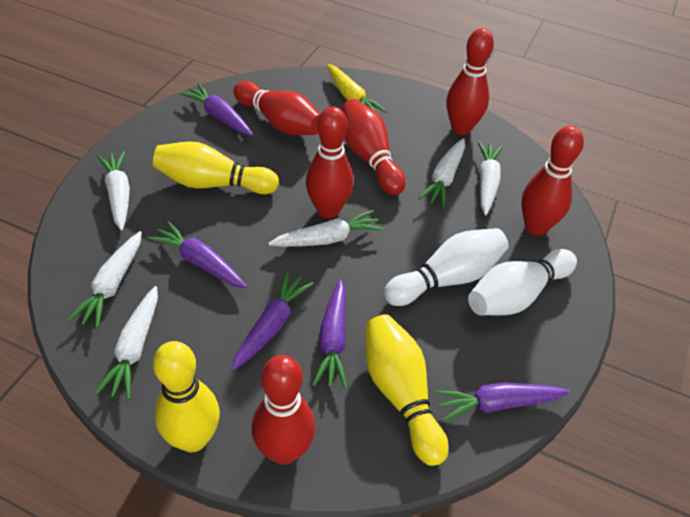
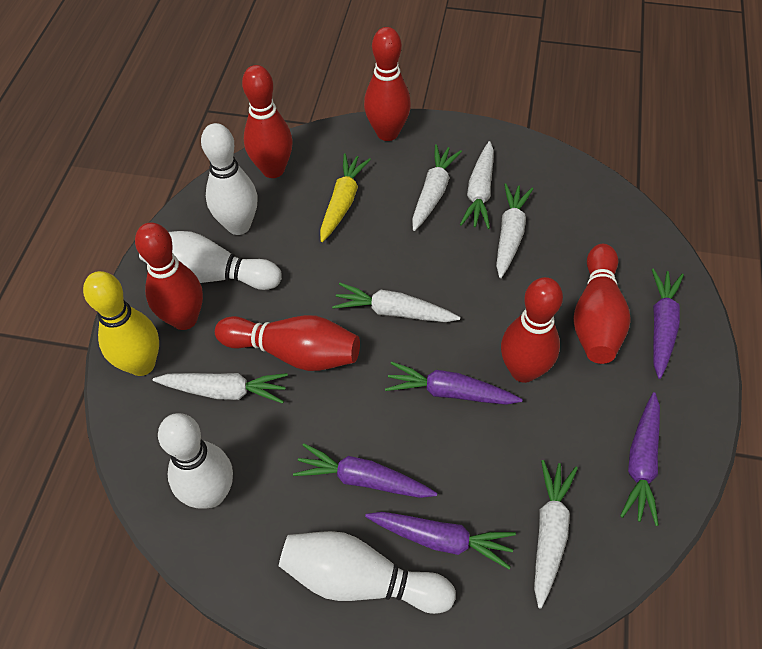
white bowling pin: 2 -> 4
yellow bowling pin: 3 -> 1

